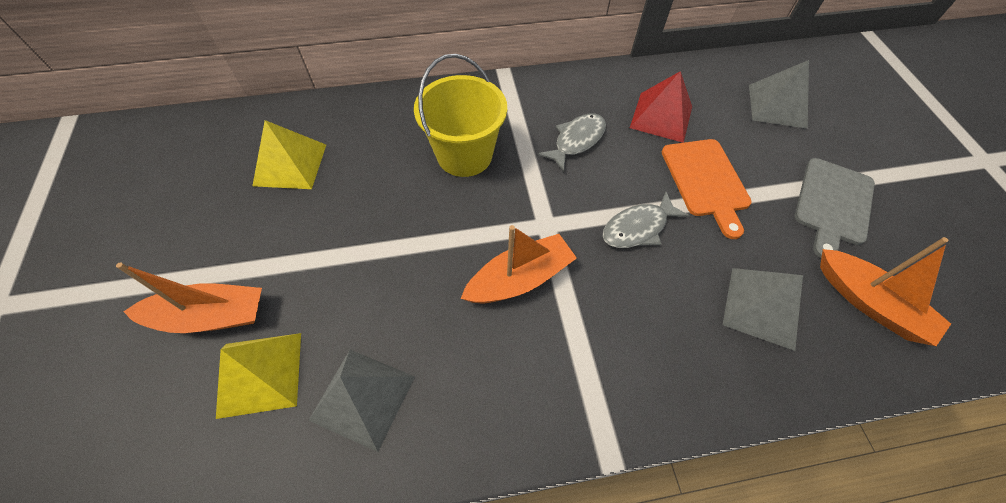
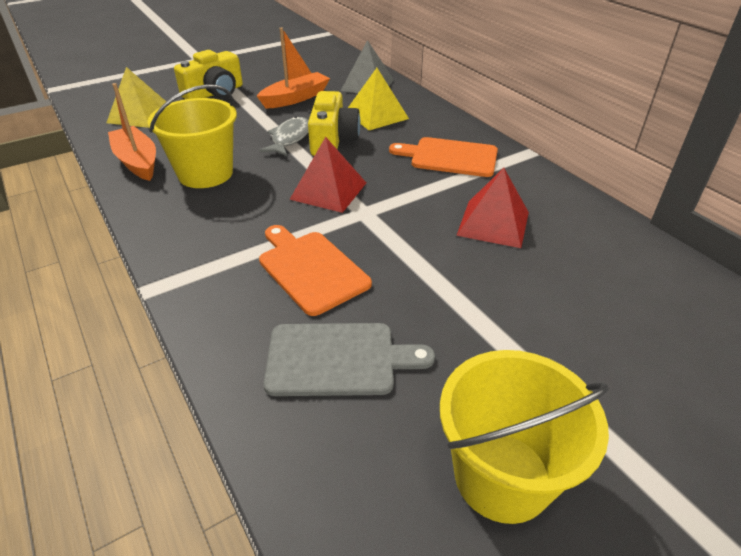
grey fish: 2 -> 1
grey pyramid: 3 -> 1
orange boat: 3 -> 2
orange cutting board: 1 -> 2
red pyramid: 1 -> 2
yellow bucket: 1 -> 2
yellow camera: 0 -> 2

